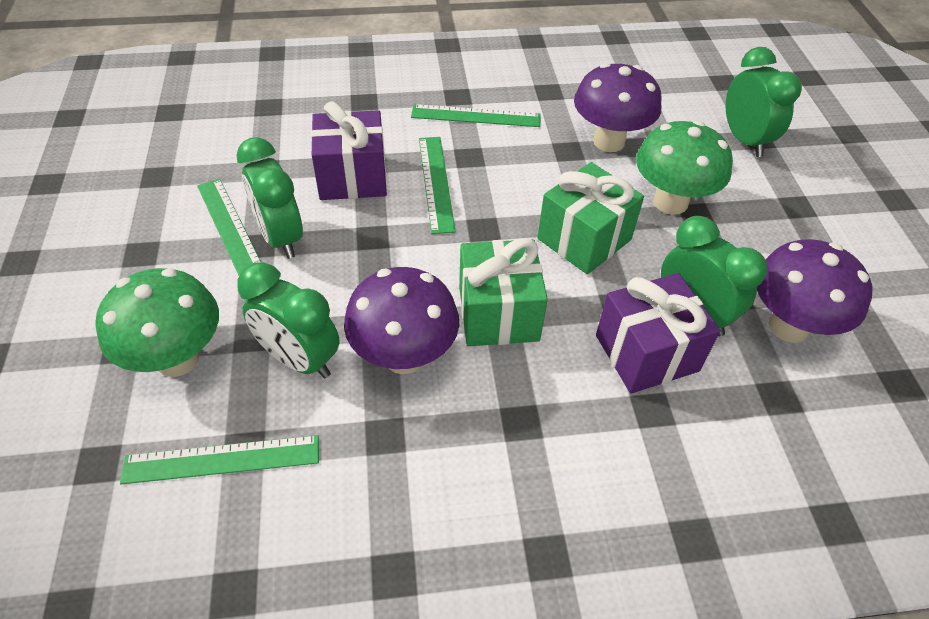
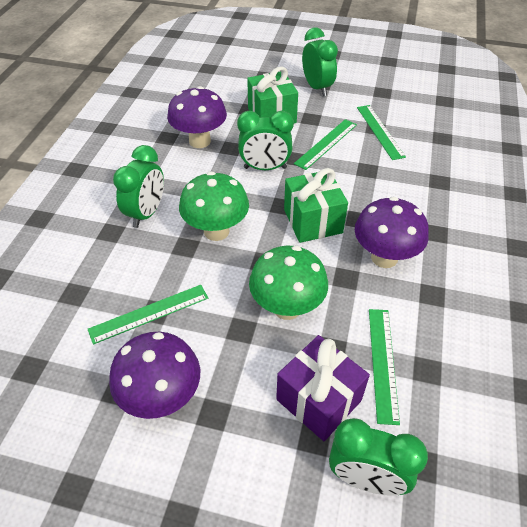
purple gift: 2 -> 1

